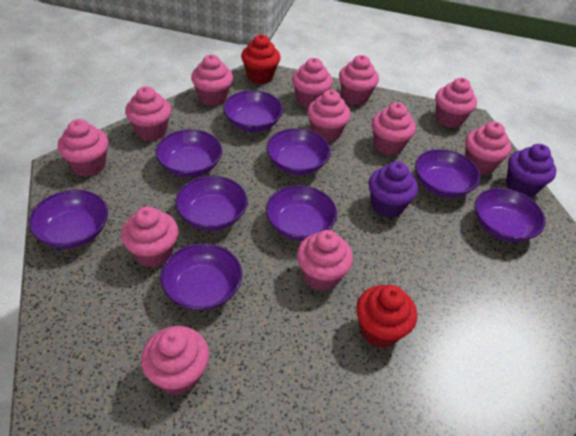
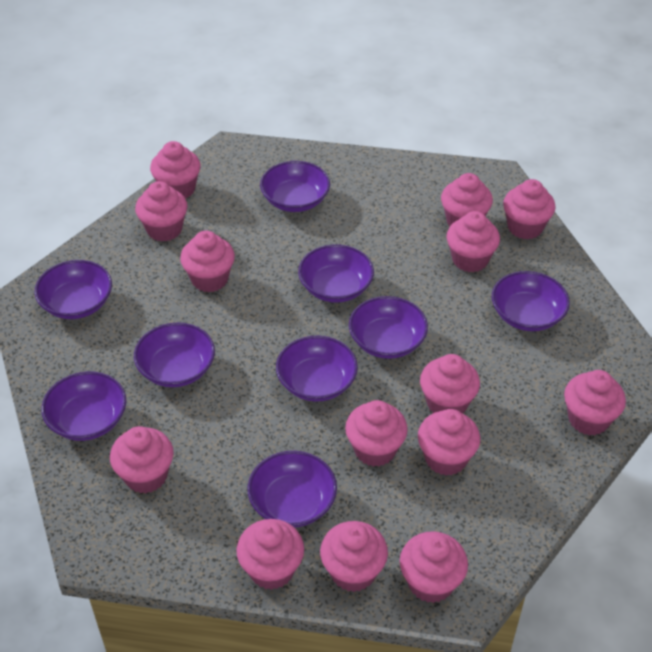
pink cupcake: 12 -> 14
purple cupcake: 2 -> 0
red cupcake: 2 -> 0

